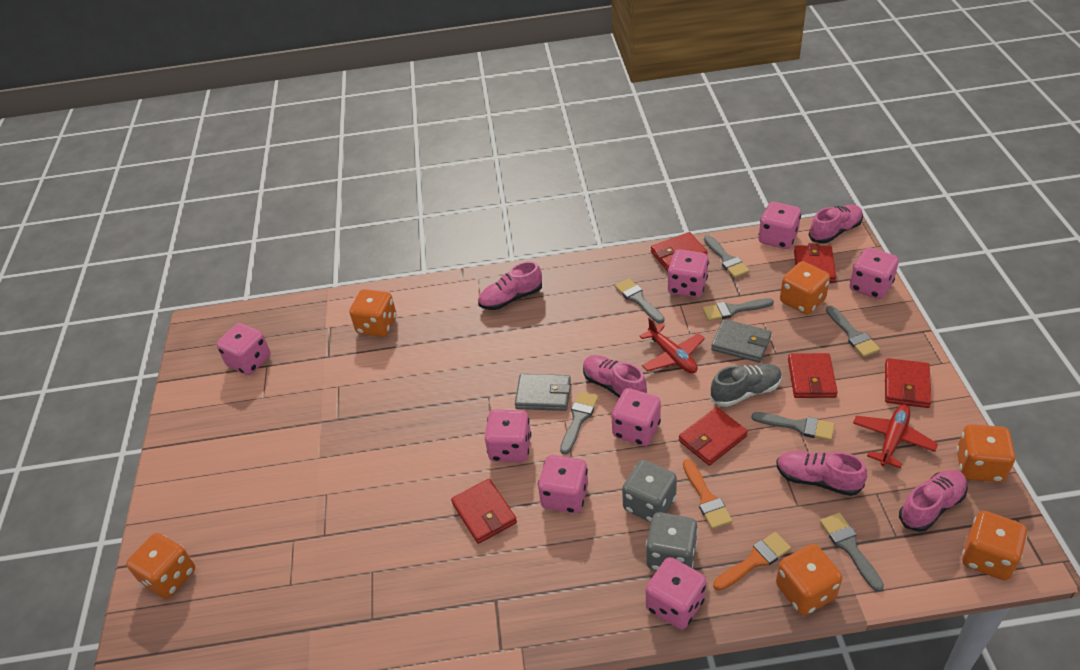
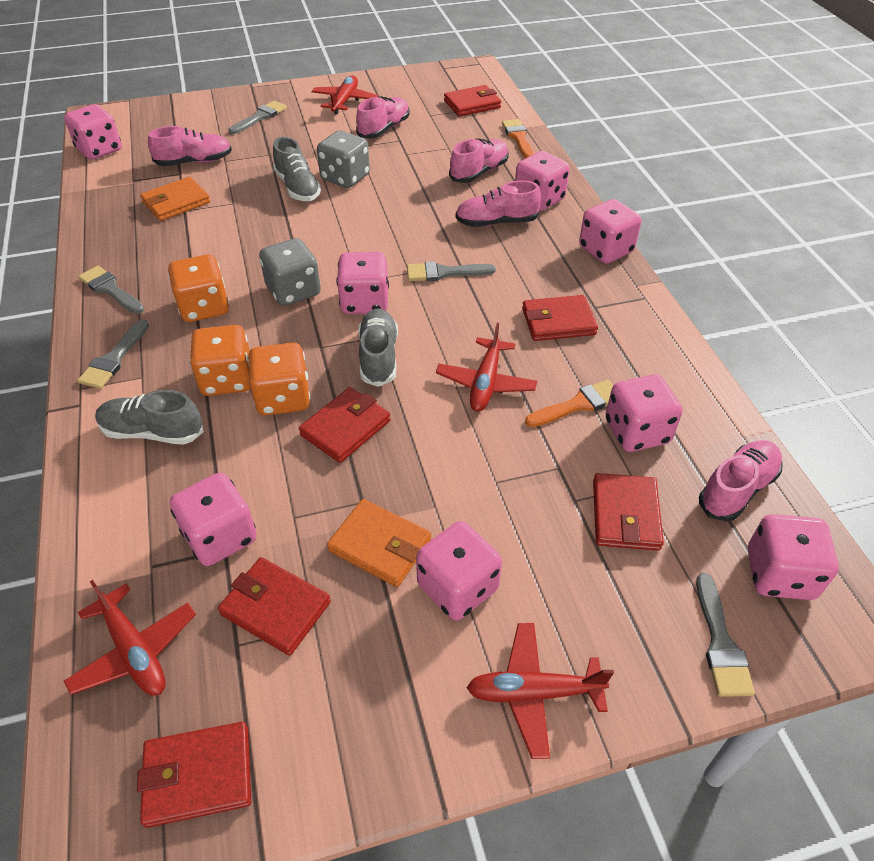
grey brush: 7 -> 5
grey shoe: 1 -> 3
grey wallet: 2 -> 0
orange dice: 6 -> 3
orange wallet: 0 -> 2
red plane: 2 -> 4

